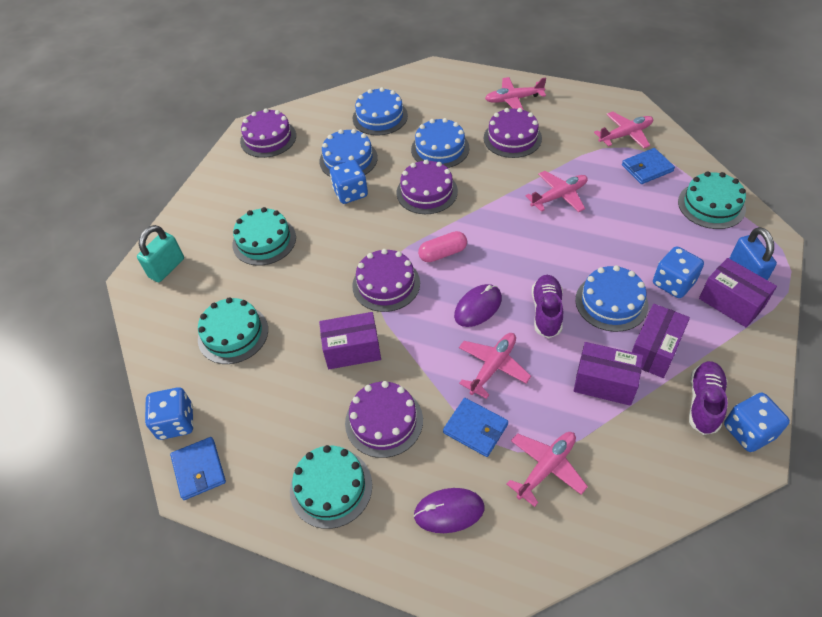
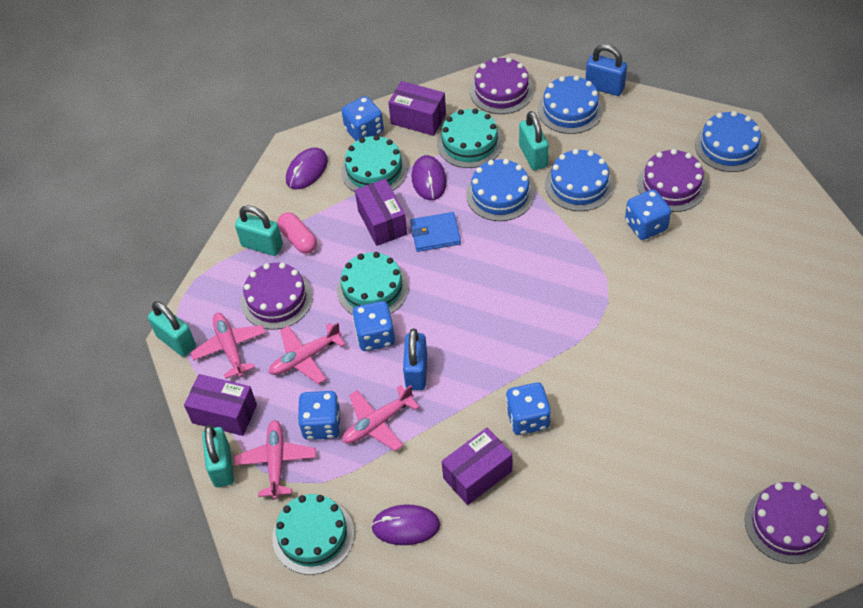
blue dice: 4 -> 5
blue padlock: 1 -> 2
blue wallet: 3 -> 1
pink plane: 5 -> 4
purple cake: 5 -> 4
purple mouse: 2 -> 3
purple shoe: 2 -> 0
turquoise padlock: 1 -> 4

